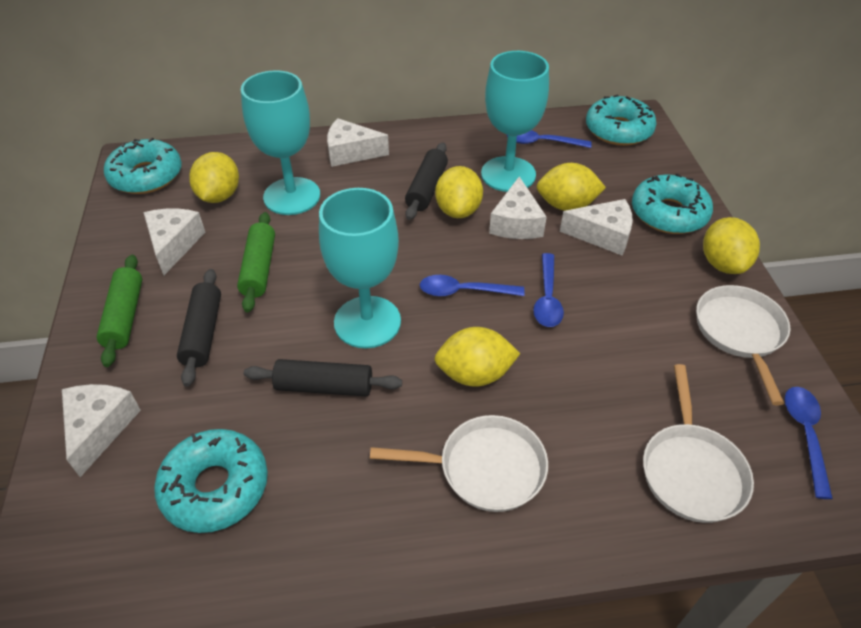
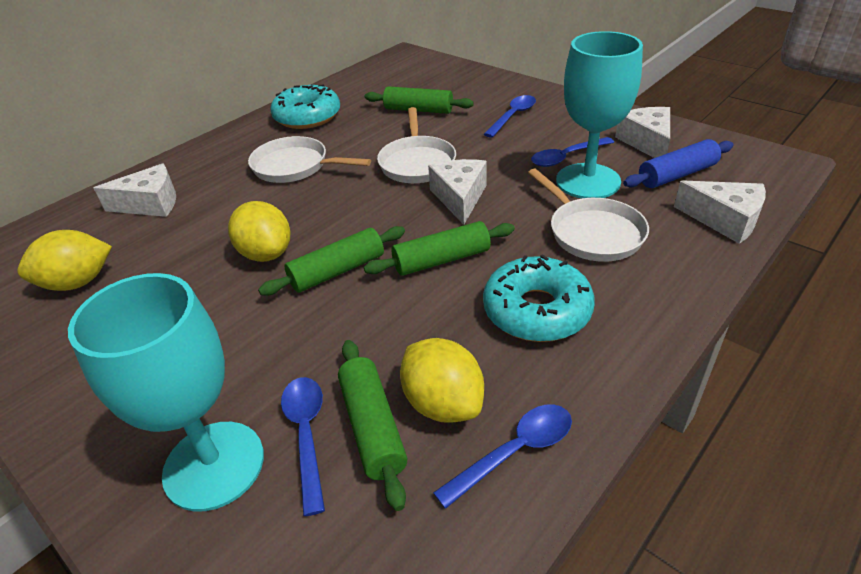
black rolling pin: 3 -> 0
blue rolling pin: 0 -> 1
green rolling pin: 2 -> 4
turquoise donut: 4 -> 2
turquoise goblet: 3 -> 2
white cheese: 5 -> 4
yellow lemon: 5 -> 3

